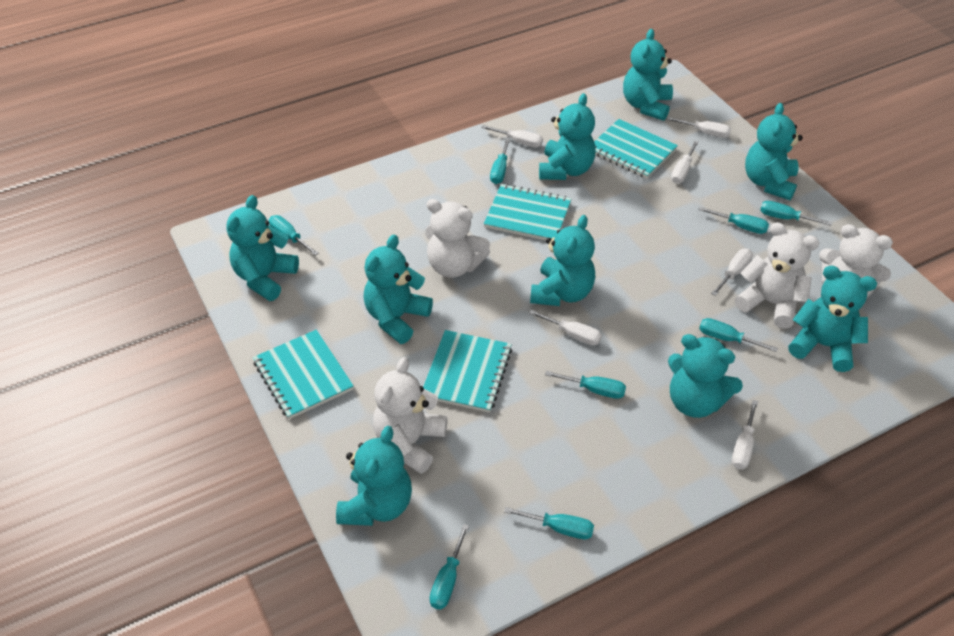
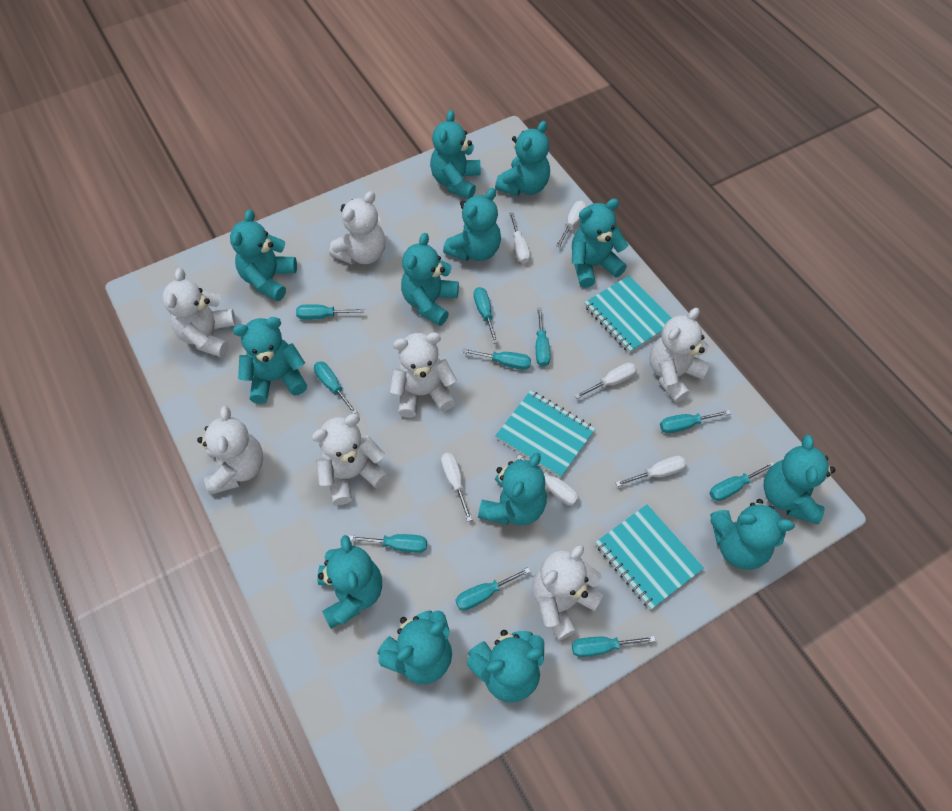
turquoise notebook: 4 -> 3
turquoise screwdriver: 8 -> 10
turquoise teddy bear: 9 -> 13
white teddy bear: 4 -> 7

